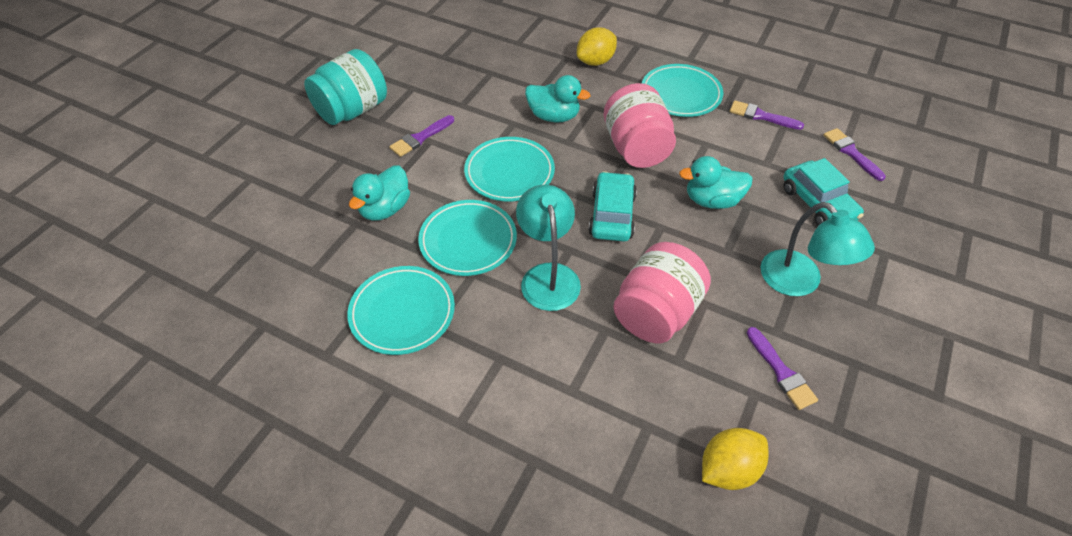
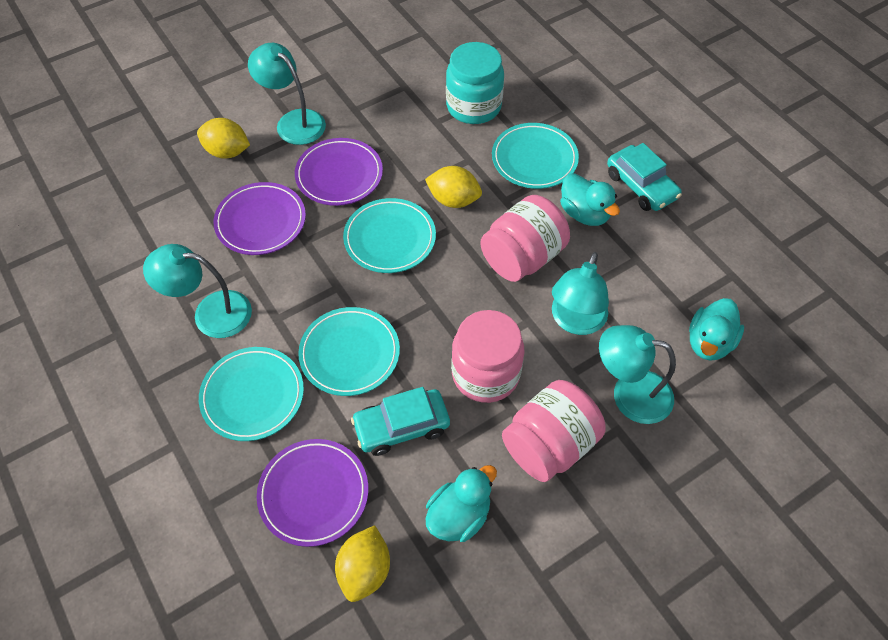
pink jar: 2 -> 3
purple brush: 4 -> 0
purple plate: 0 -> 3
turquoise lamp: 2 -> 4
yellow lemon: 2 -> 3

